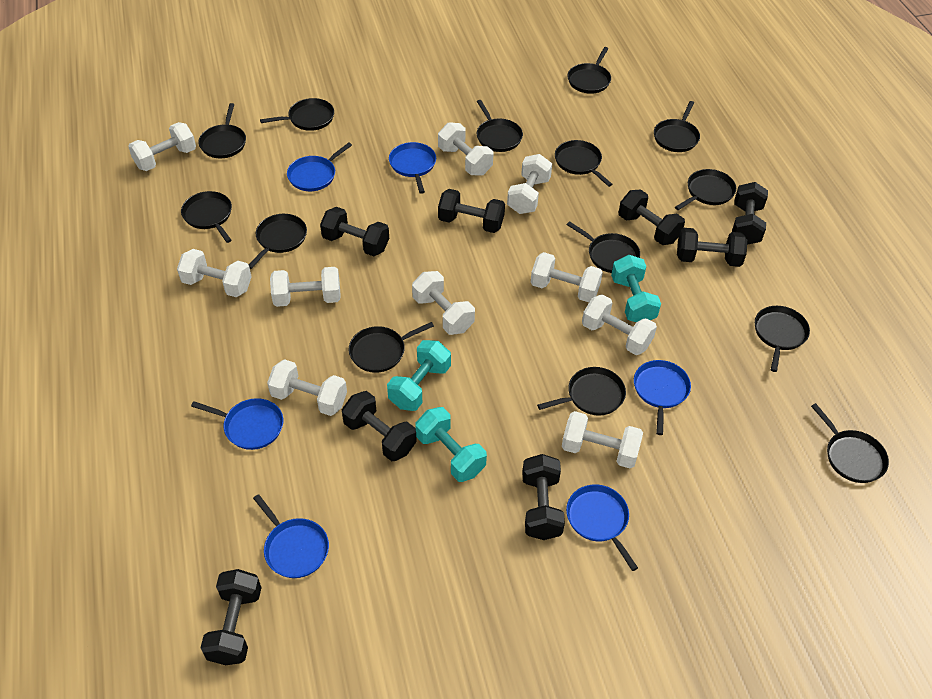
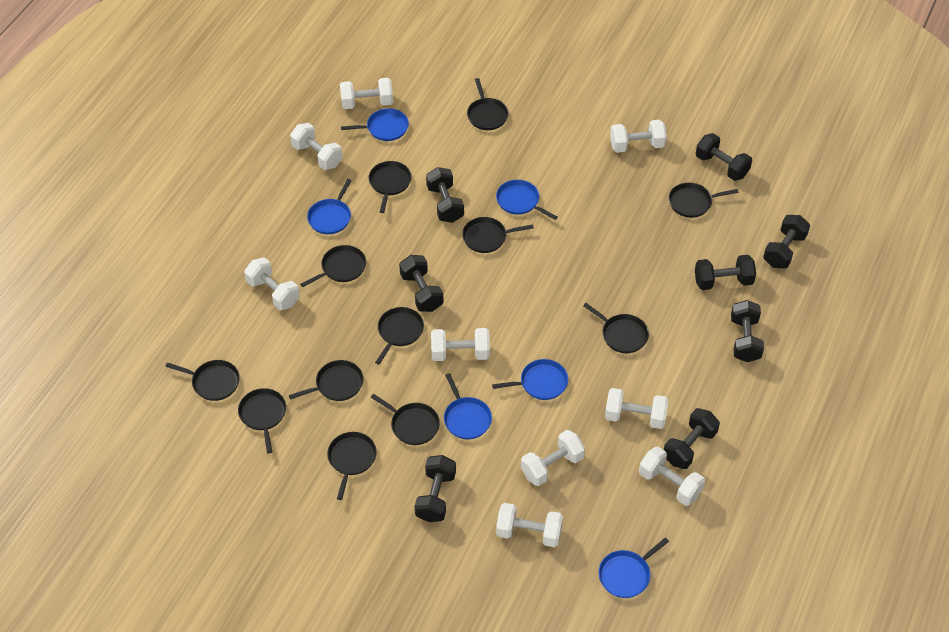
black pan: 14 -> 12
turquoise dumbbell: 3 -> 0
white dumbbell: 10 -> 9

